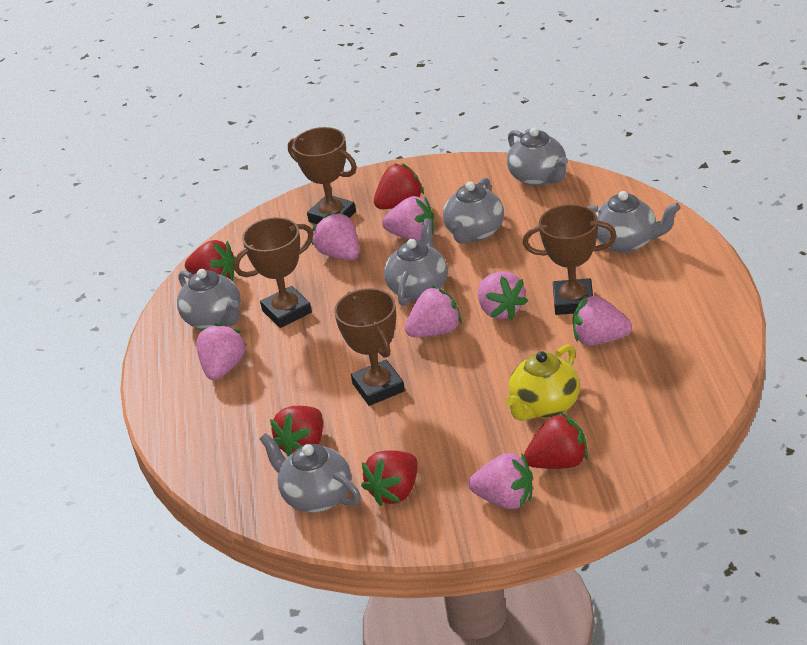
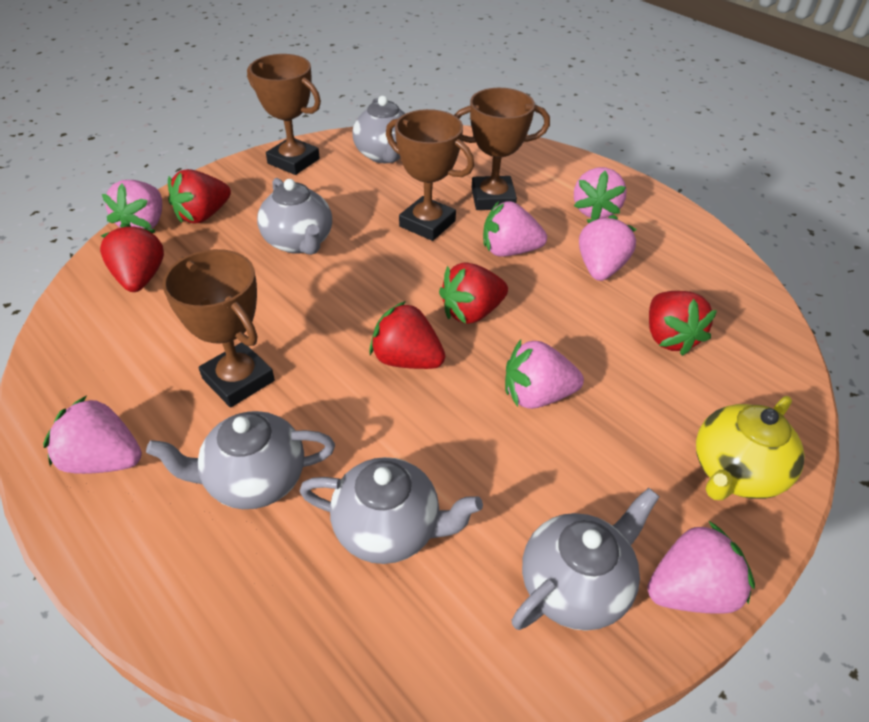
grey teapot: 6 -> 5

